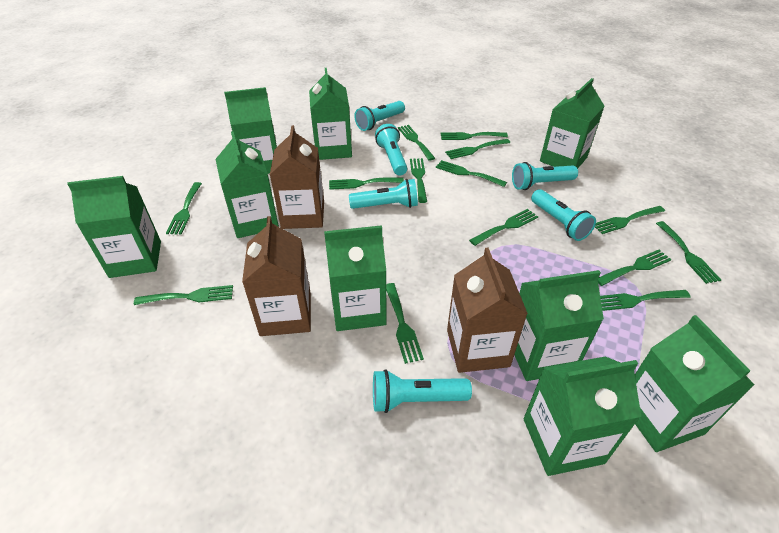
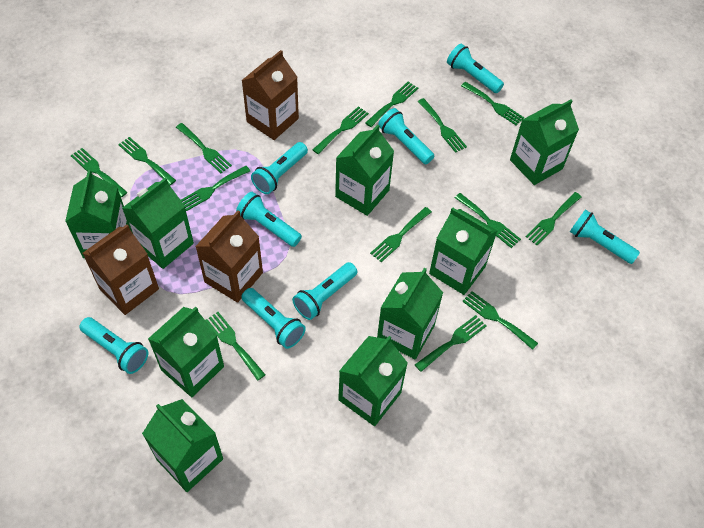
turquoise flashlight: 6 -> 8

